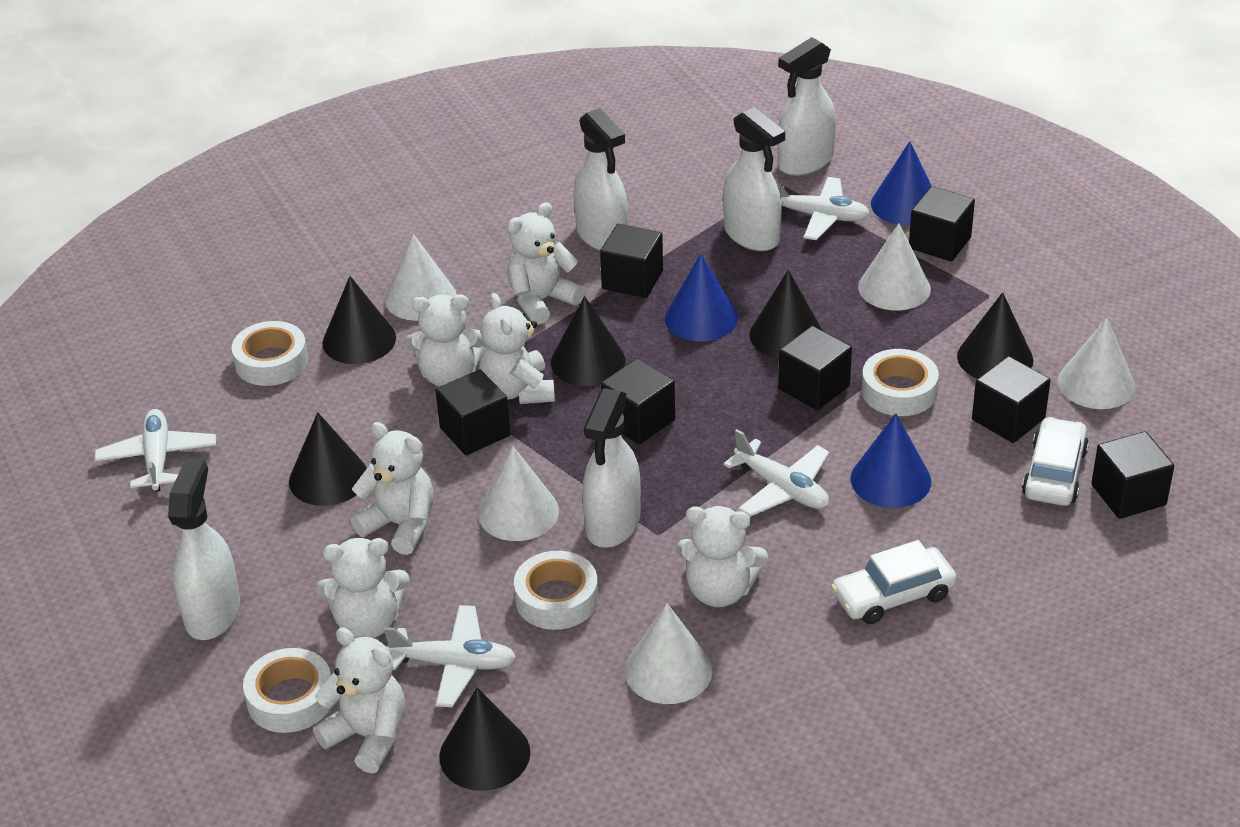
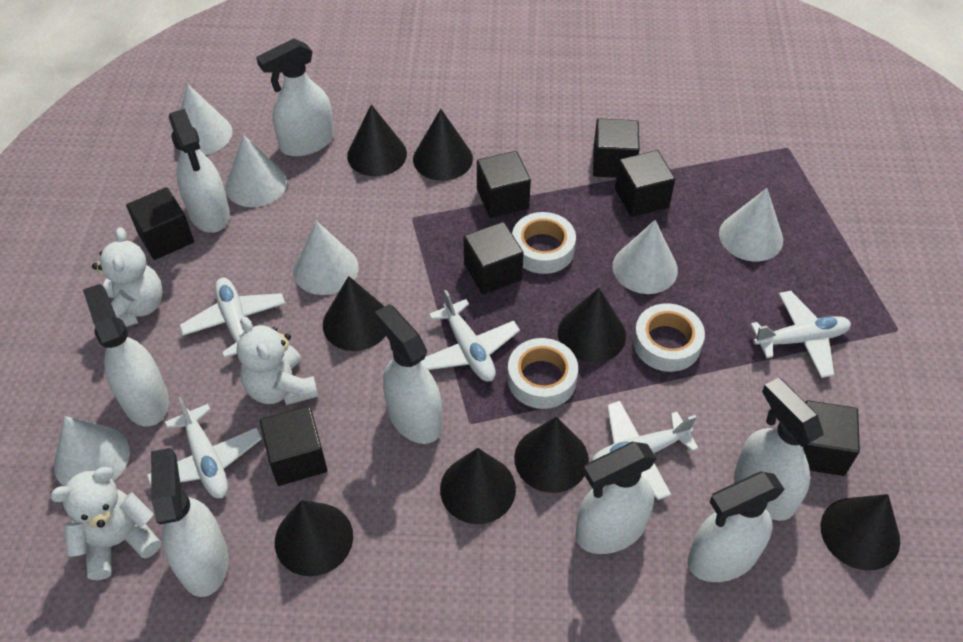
black cone: 6 -> 8
blue cone: 3 -> 0
white car: 2 -> 0
white cone: 5 -> 6
white plane: 4 -> 5
white spray bottle: 5 -> 8
white tape: 4 -> 3
white teddy bear: 7 -> 3

